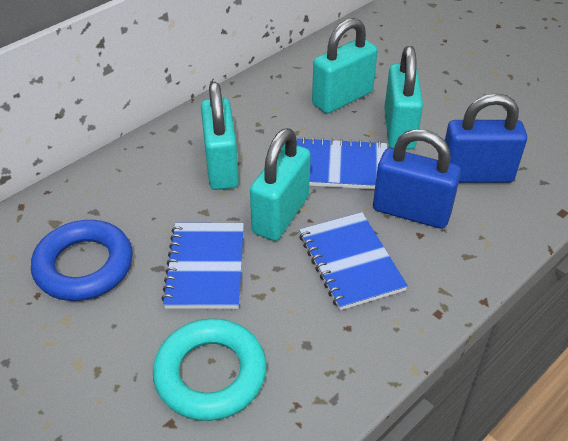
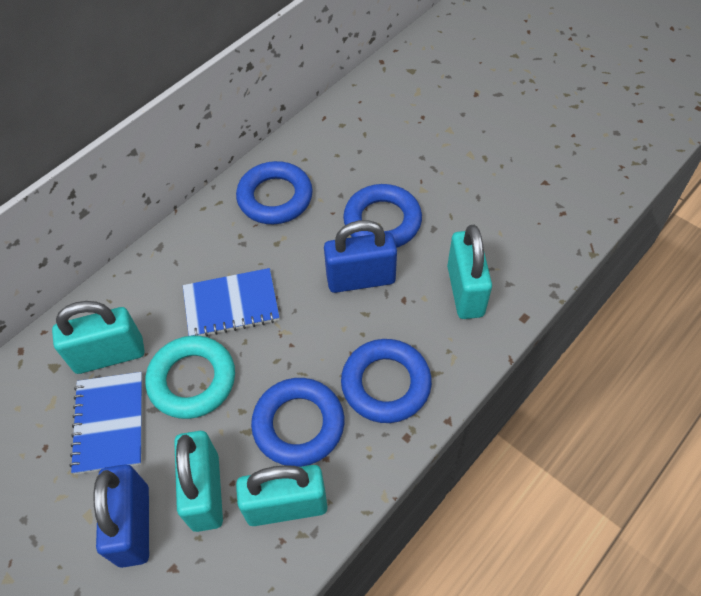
blue notebook: 3 -> 2
blue ring: 1 -> 4

